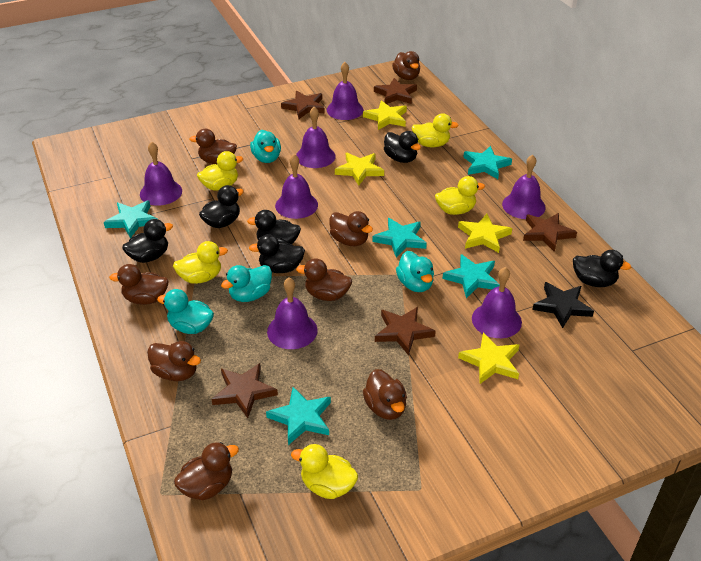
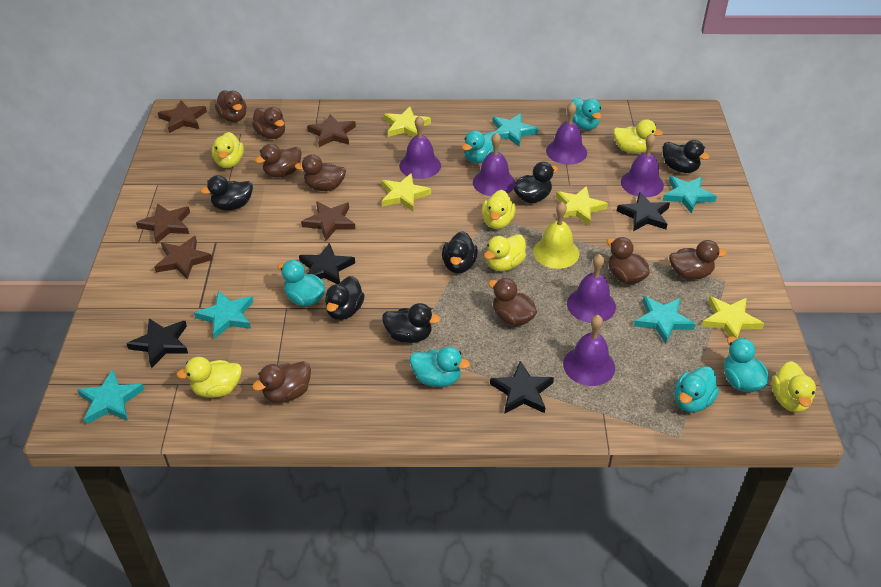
black star: 1 -> 4
purple bell: 7 -> 6
turquoise duck: 4 -> 6
yellow bell: 0 -> 1
yellow duck: 5 -> 6

